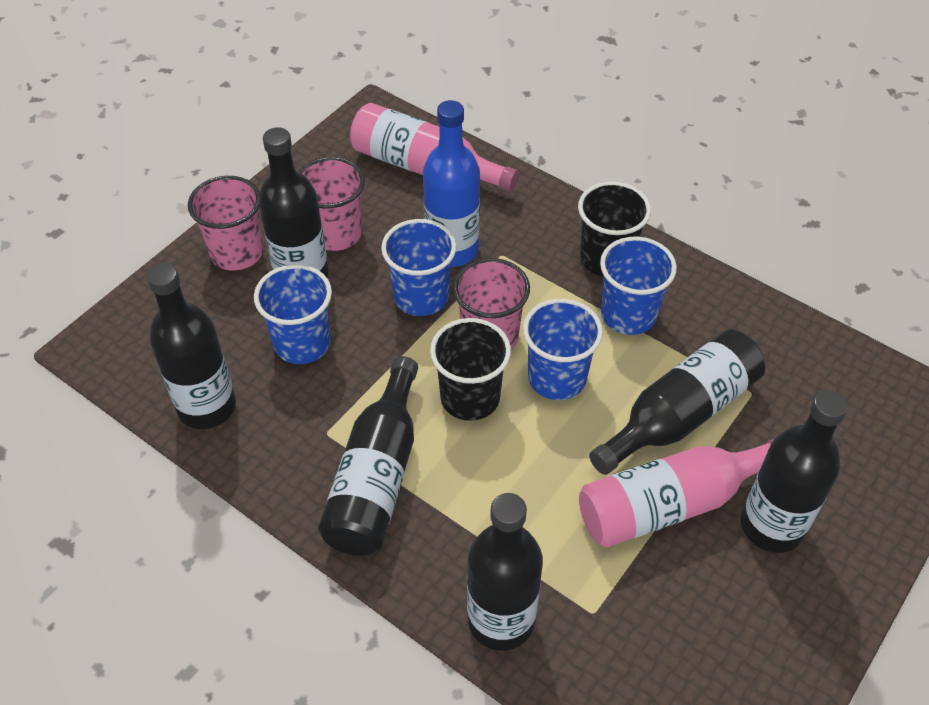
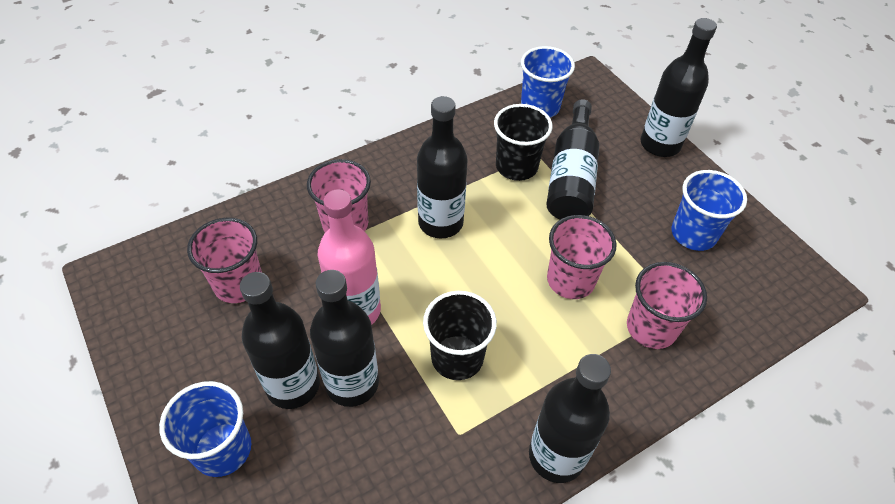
blue bottle: 1 -> 0
blue cup: 4 -> 3
pink bottle: 2 -> 1
pink cup: 3 -> 4

